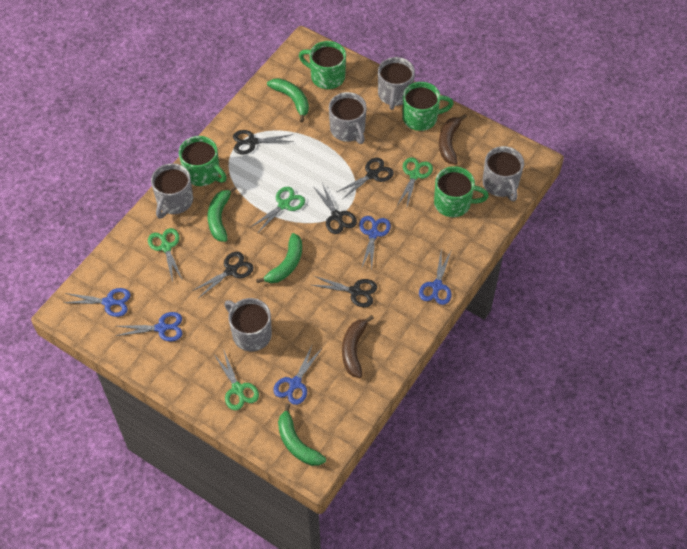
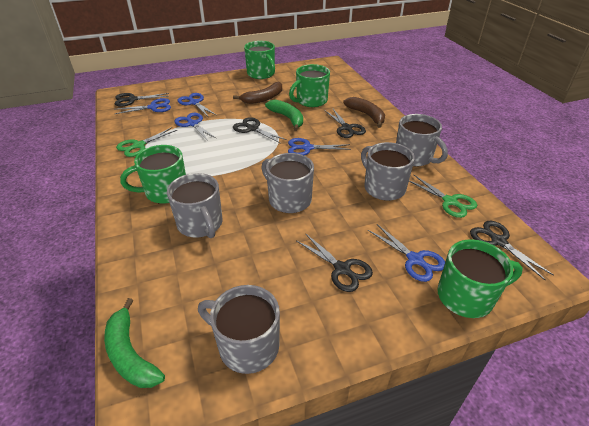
green banana: 4 -> 2
green scissors: 4 -> 2

